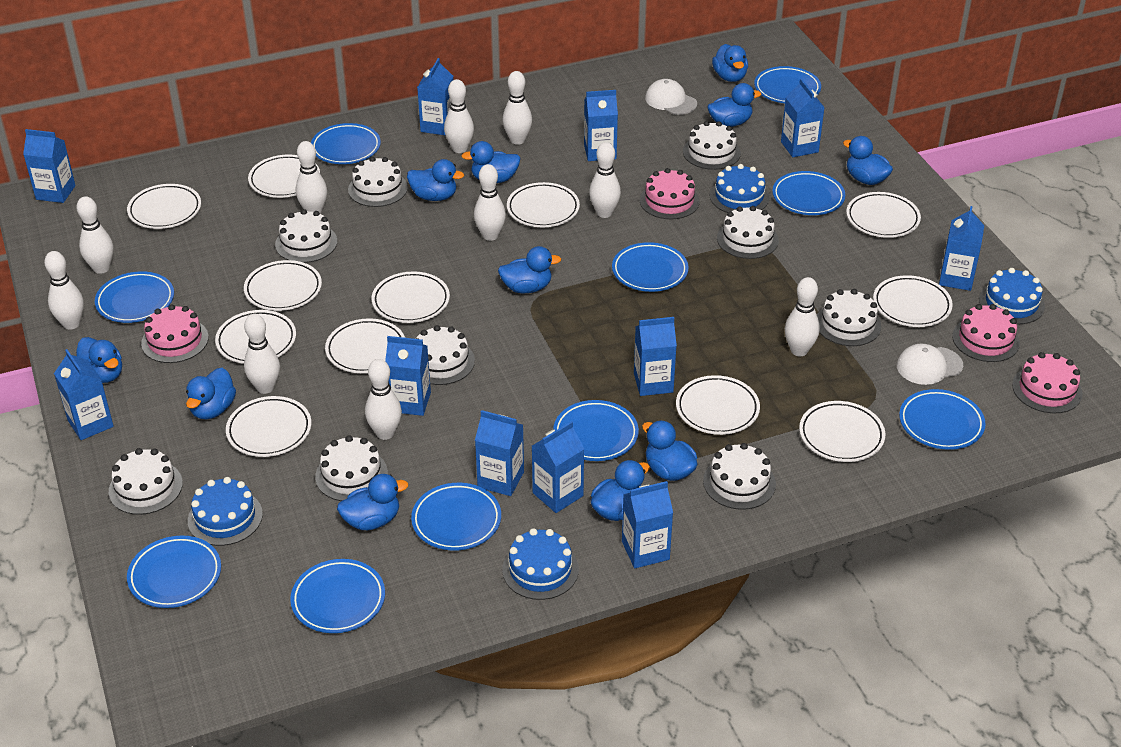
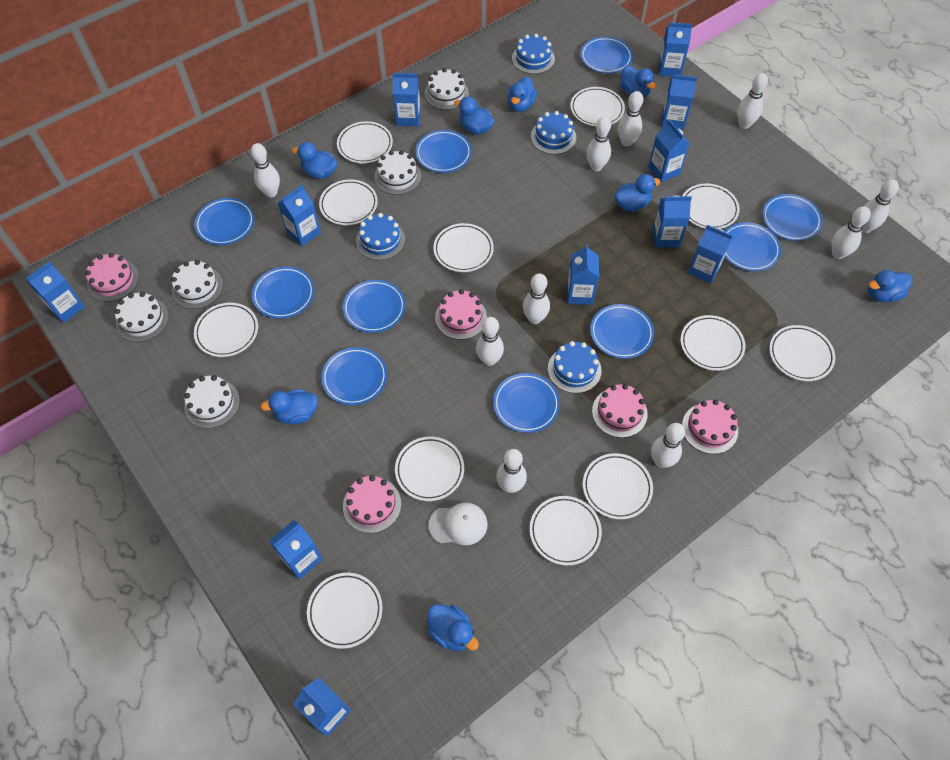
blue duck: 11 -> 8
pink cake: 4 -> 5
white cake: 9 -> 5
white cap: 2 -> 1

